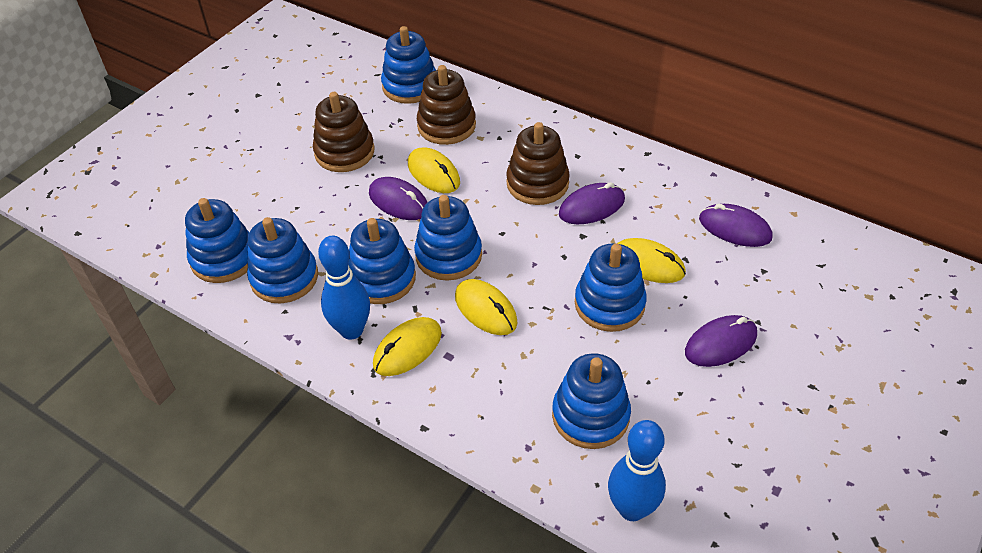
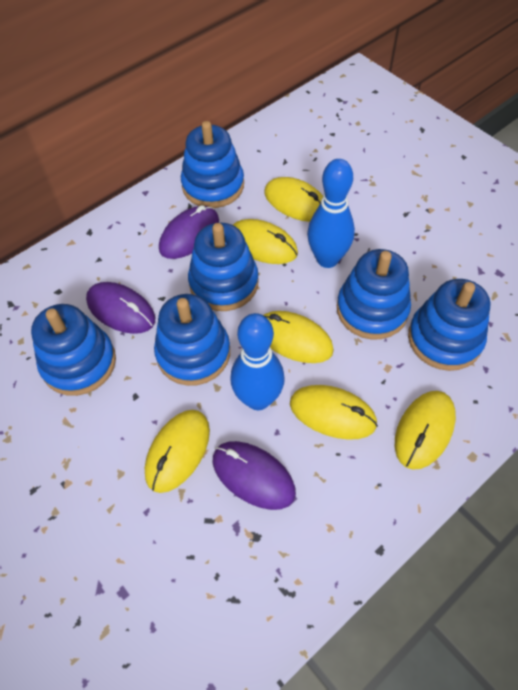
blue stacking toy: 7 -> 6
brown stacking toy: 3 -> 0
purple mouse: 4 -> 3
yellow mouse: 4 -> 6

